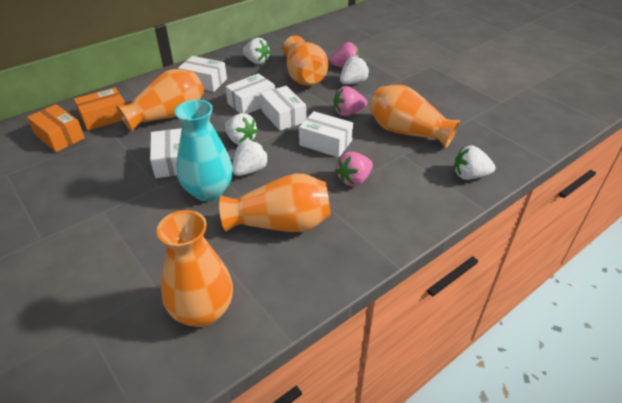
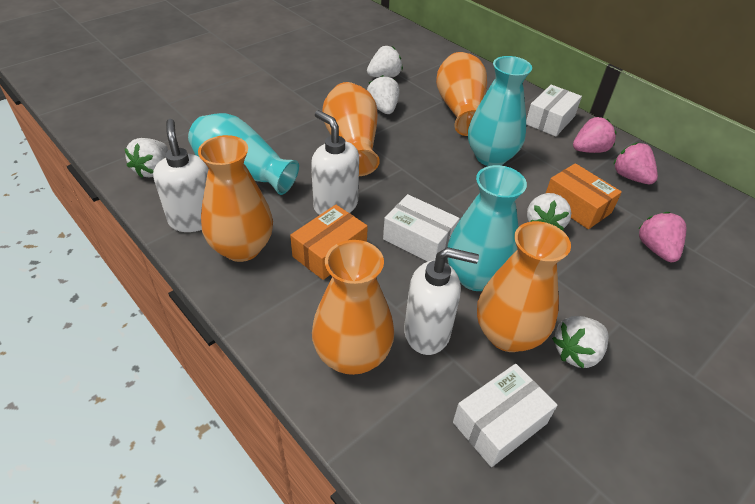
turquoise vase: 1 -> 3
white box: 5 -> 3
white soap dispenser: 0 -> 3

